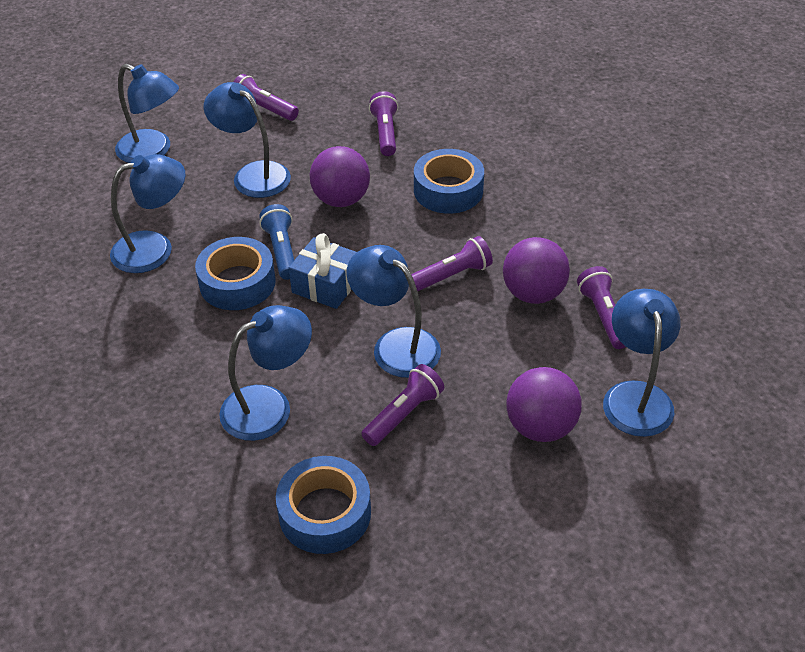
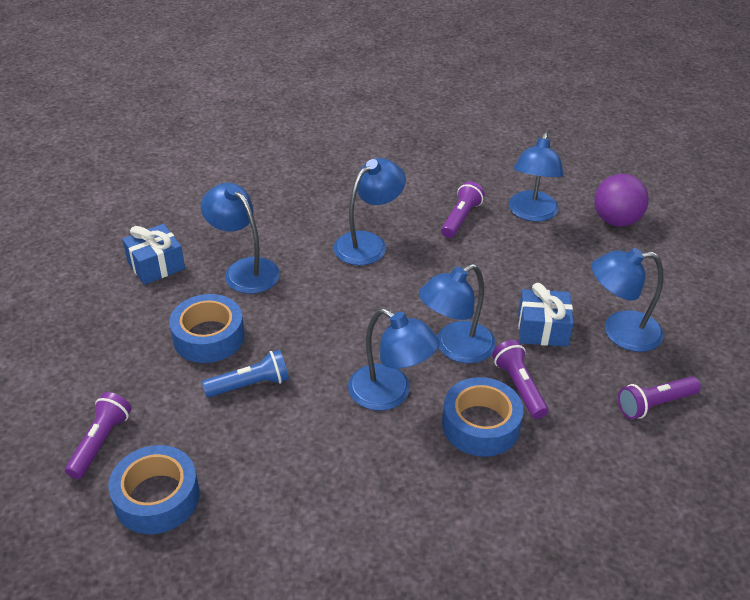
blue gift: 1 -> 2
purple ball: 3 -> 1
purple flashlight: 5 -> 4

